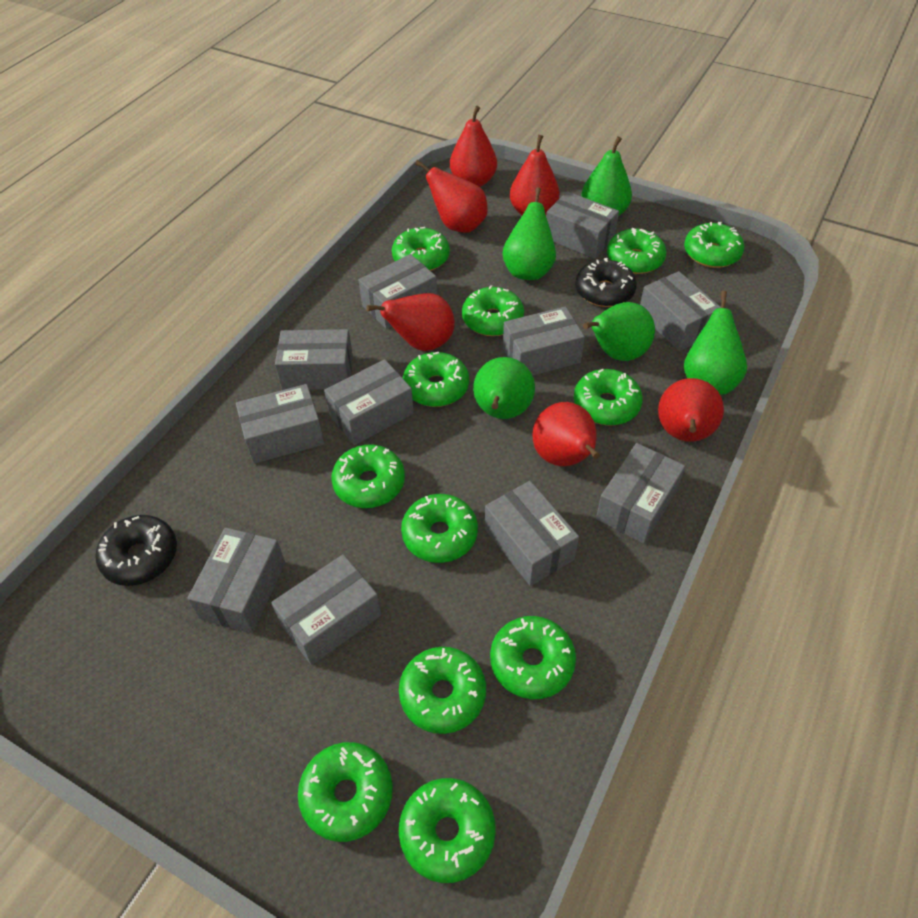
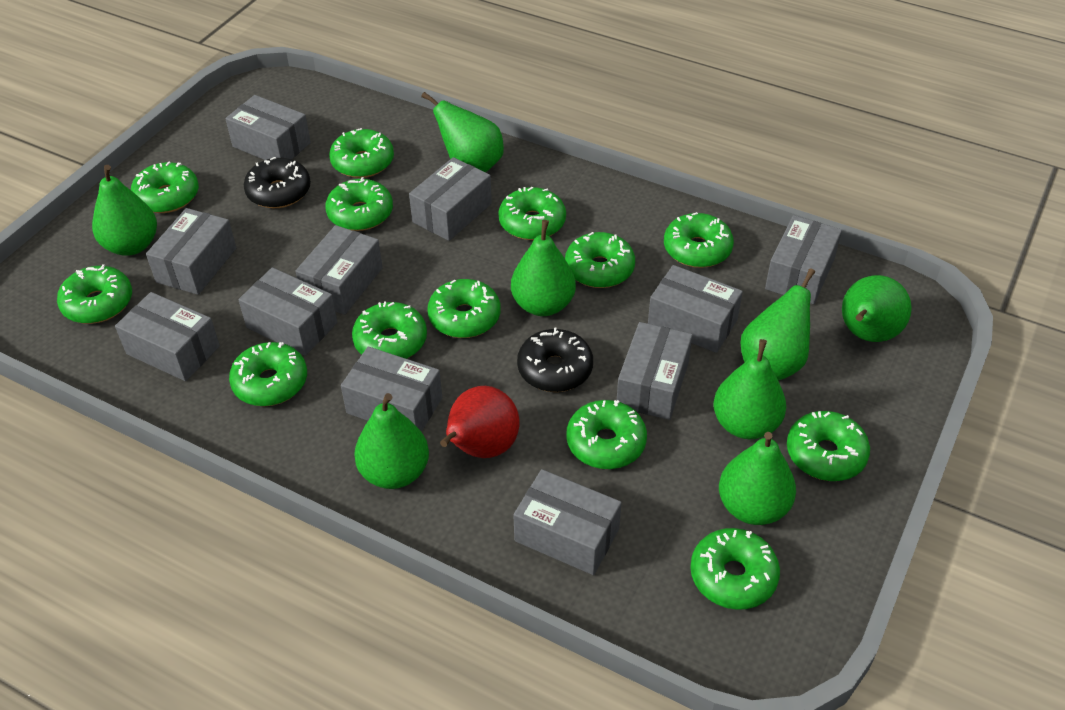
green donut: 12 -> 13
green pear: 5 -> 8
red pear: 6 -> 1

